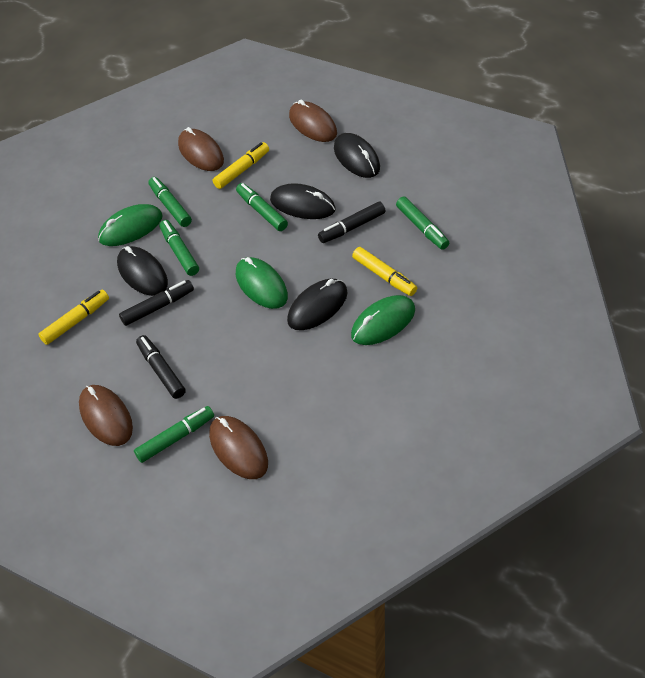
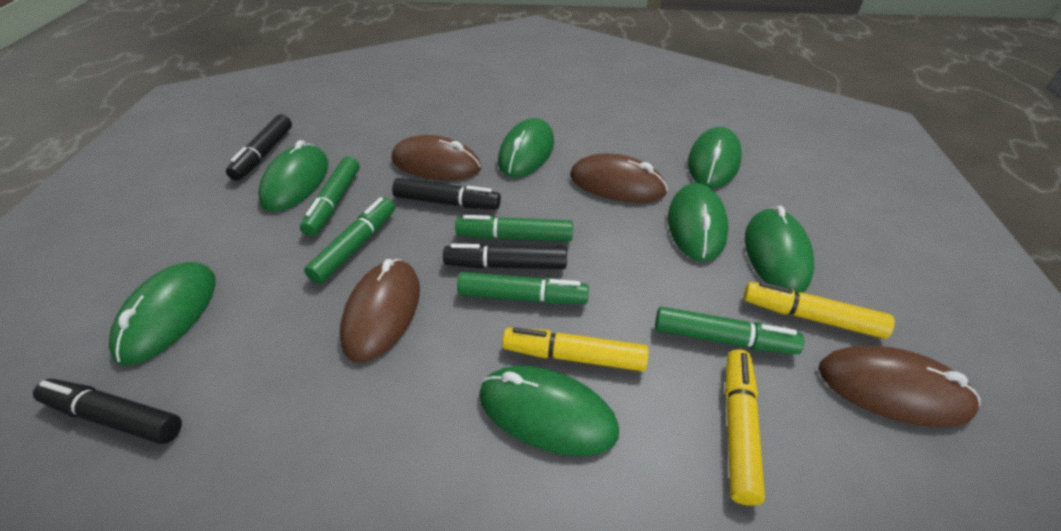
black marker: 3 -> 4
black mouse: 4 -> 0
green mouse: 3 -> 7

